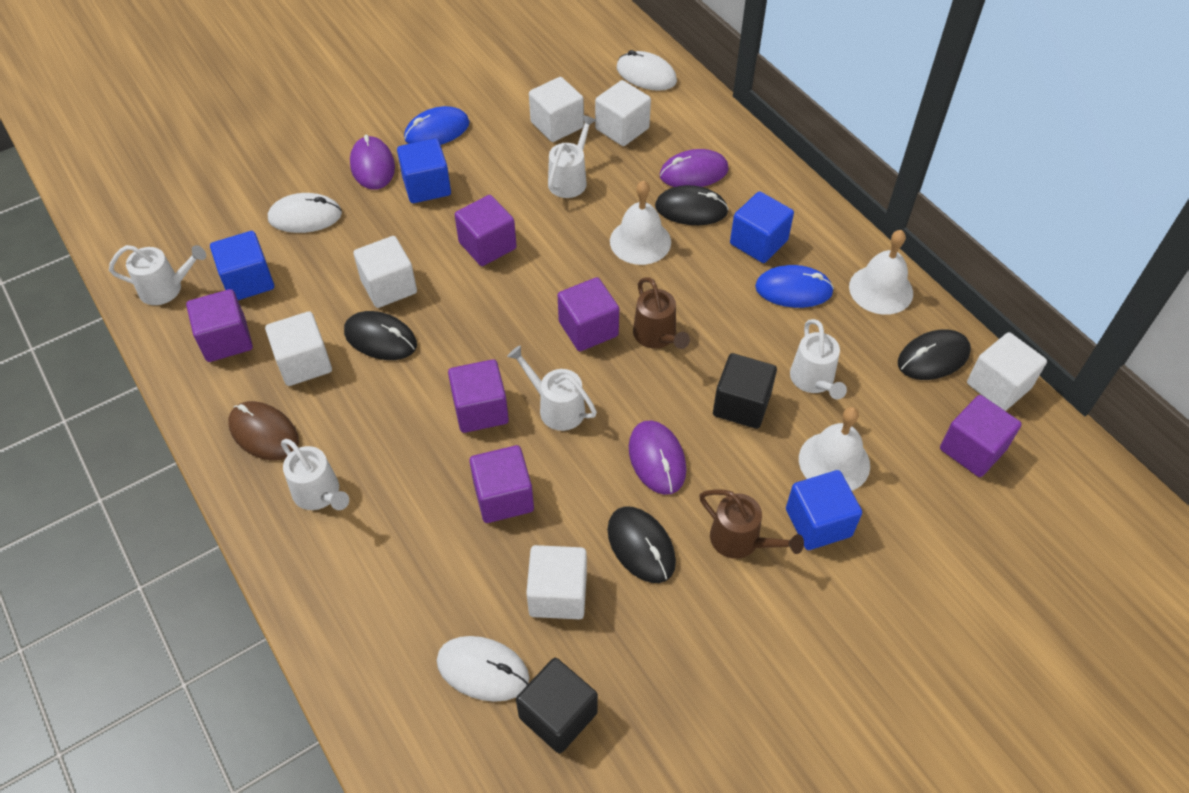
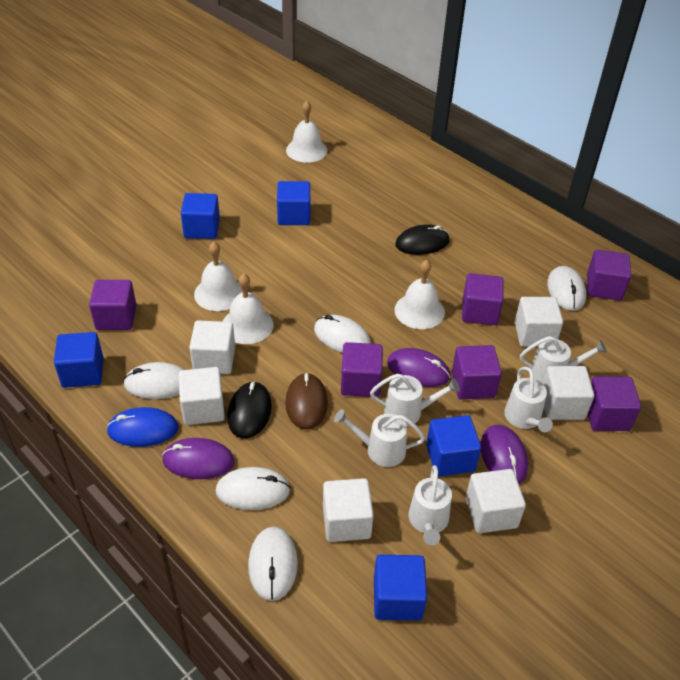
black cube: 2 -> 0
black mouse: 4 -> 2
blue cube: 4 -> 5
blue mouse: 2 -> 1
brown watering can: 2 -> 0
white bell: 3 -> 4
white mouse: 3 -> 5

